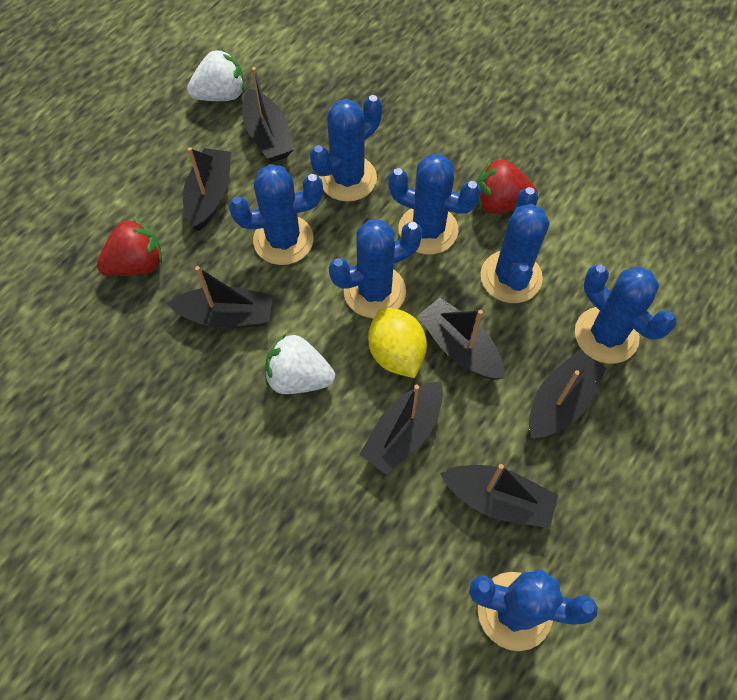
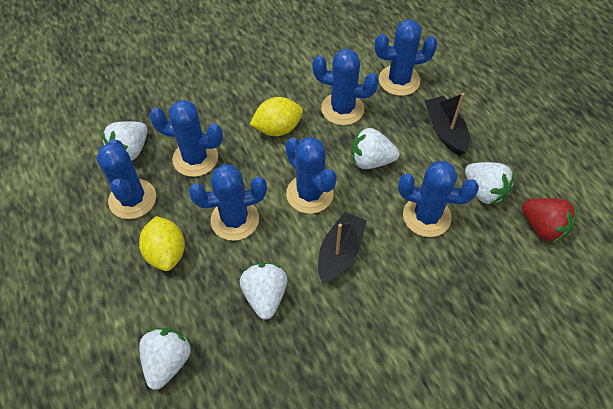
black boat: 7 -> 2
red strawberry: 2 -> 1
white strawberry: 2 -> 5
yellow lemon: 1 -> 2

